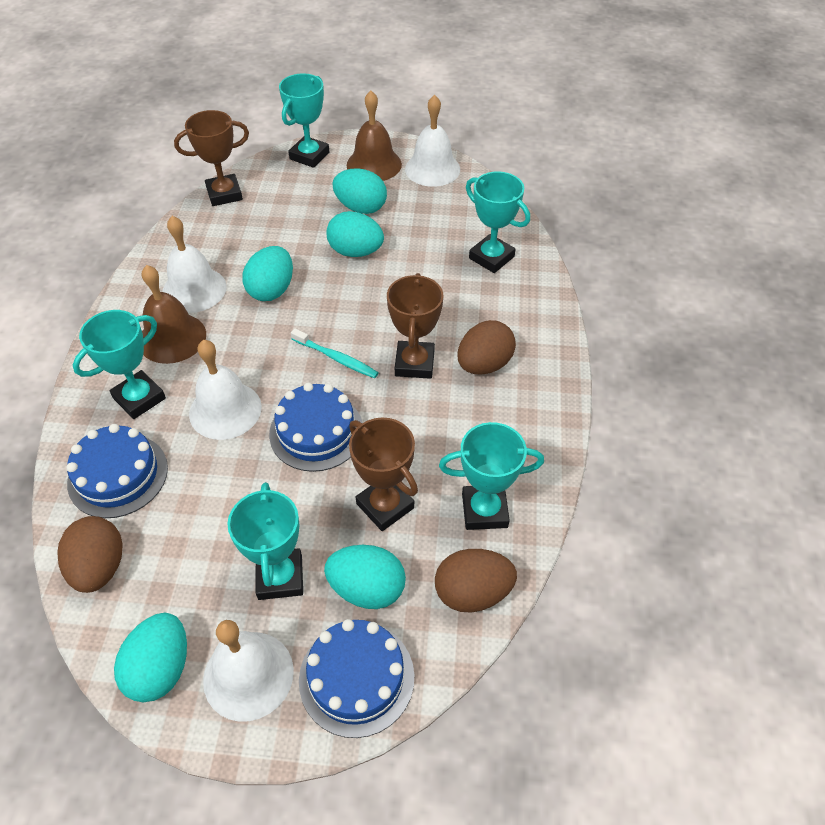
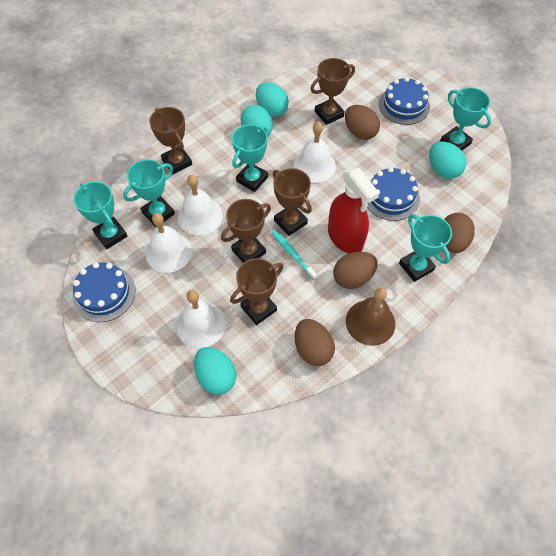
brown bell: 2 -> 1
brown egg: 3 -> 4
brown trophy: 3 -> 5
red spray bottle: 0 -> 1
turquoise egg: 5 -> 4

